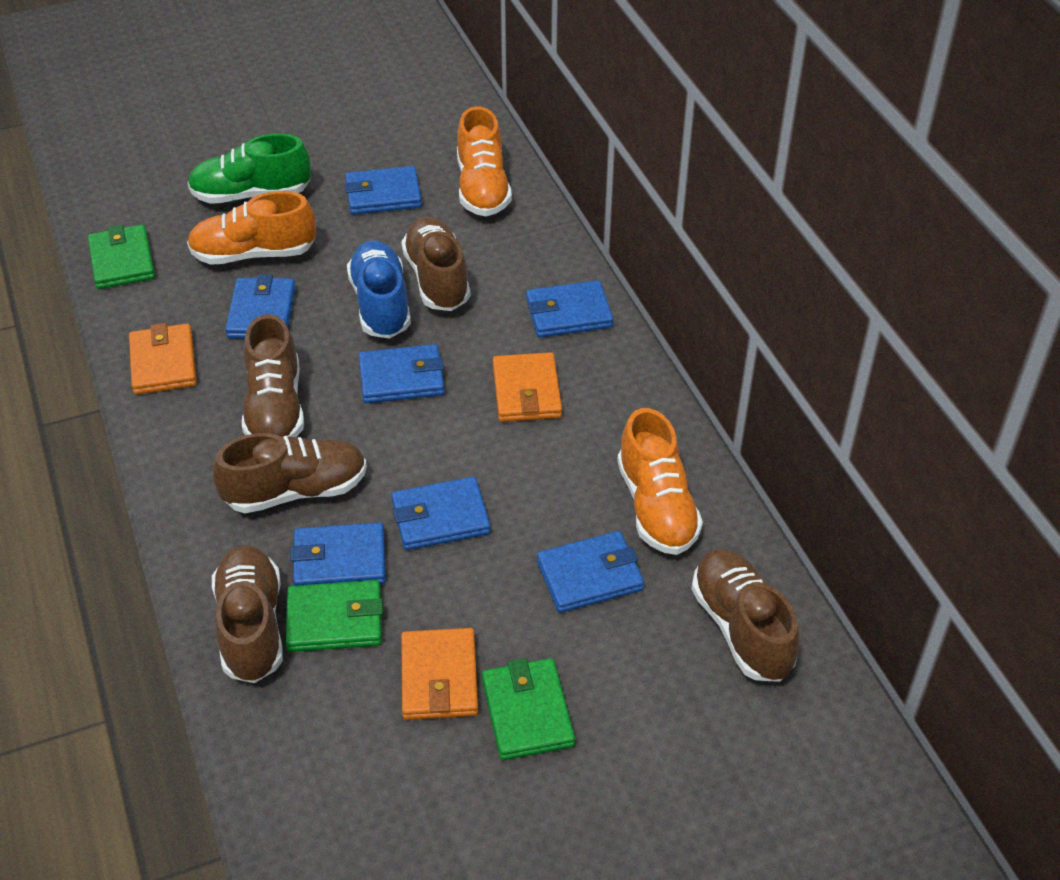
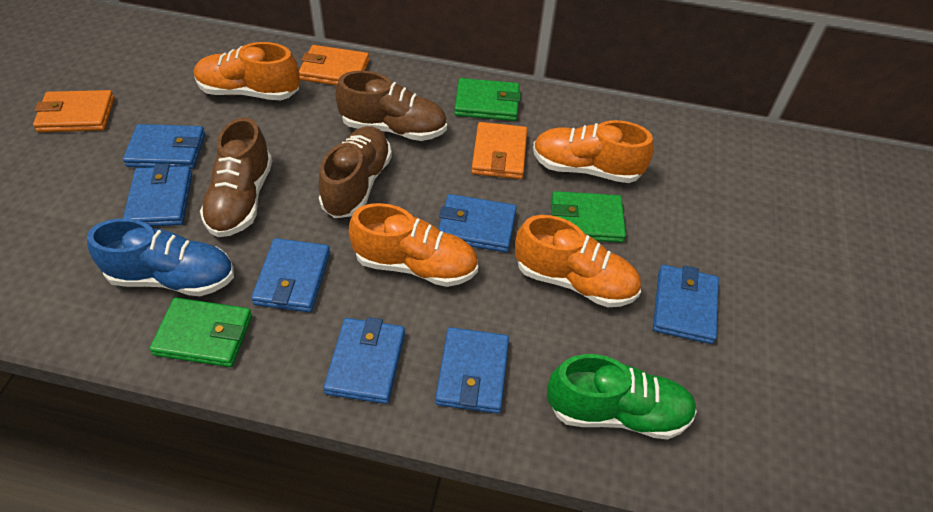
brown shoe: 5 -> 3
orange shoe: 3 -> 4

